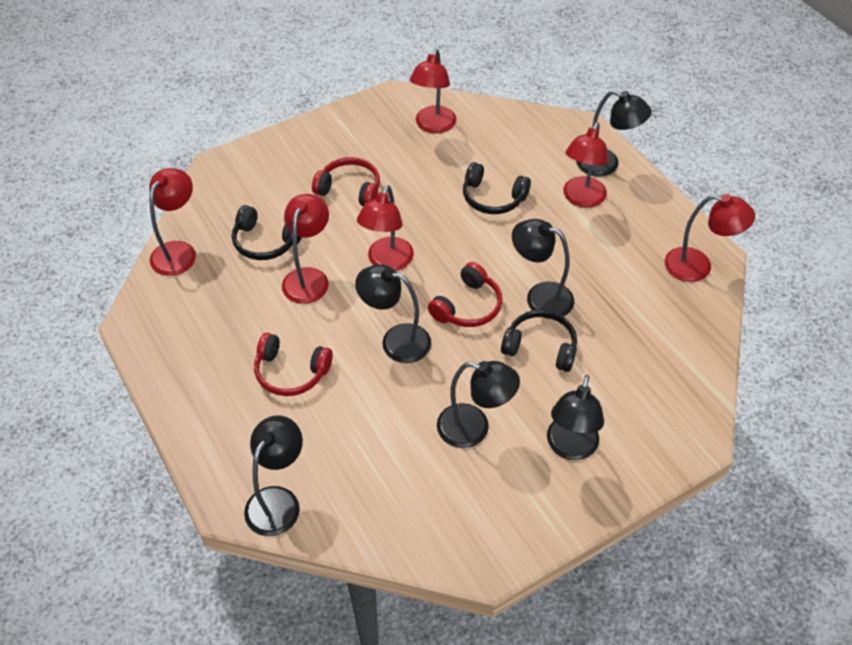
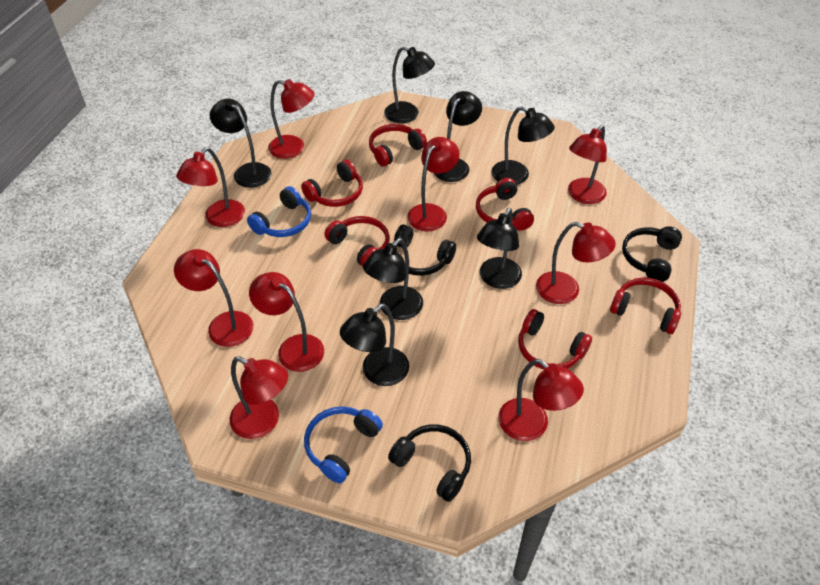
black lamp: 6 -> 7
blue headphones: 0 -> 2
red headphones: 3 -> 6
red lamp: 6 -> 9

